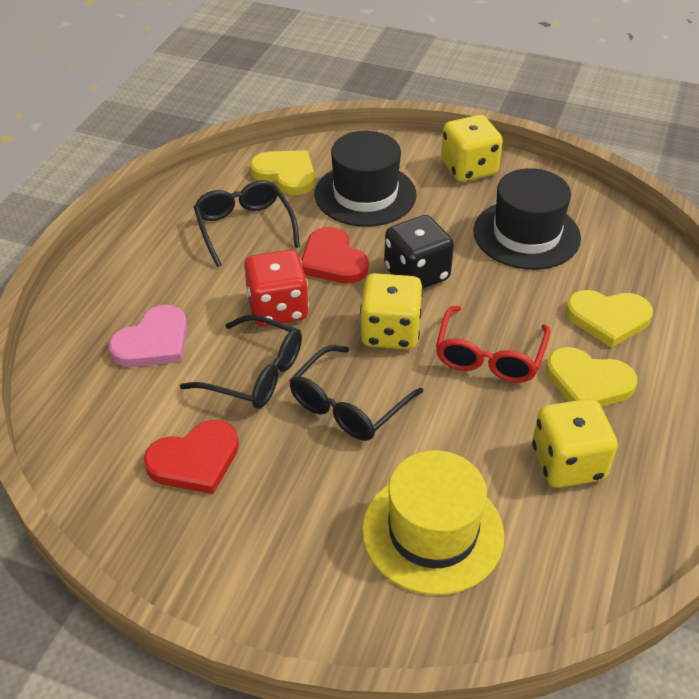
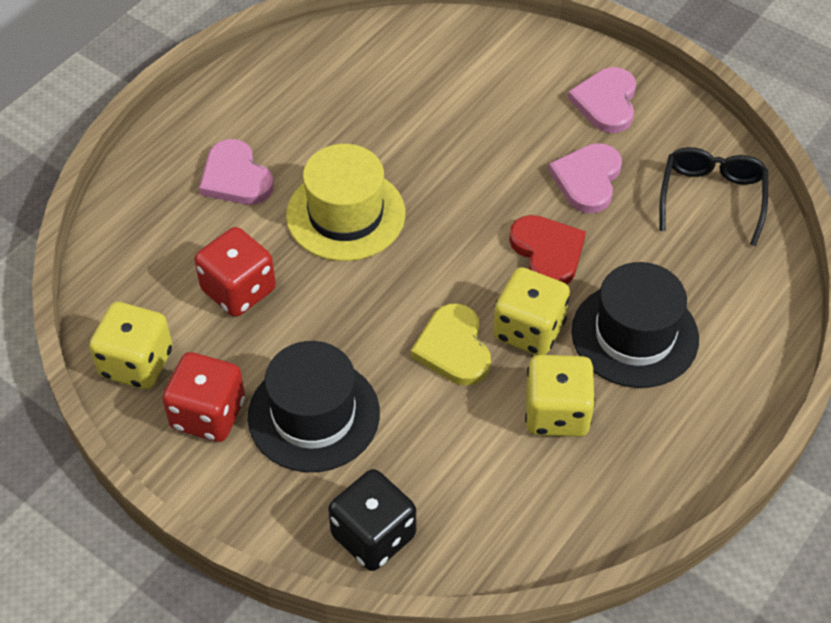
black glasses: 3 -> 1
pink heart: 1 -> 3
red dice: 1 -> 2
red glasses: 1 -> 0
red heart: 2 -> 1
yellow heart: 3 -> 1

